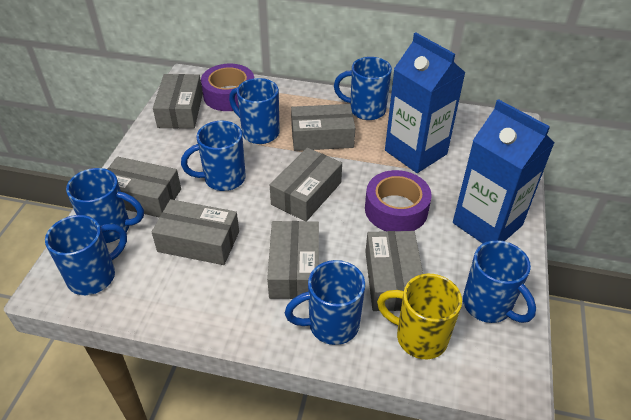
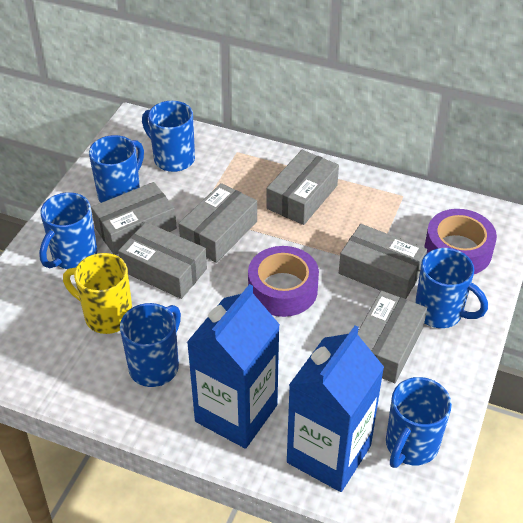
blue mug: 7 -> 6
grey box: 7 -> 6

